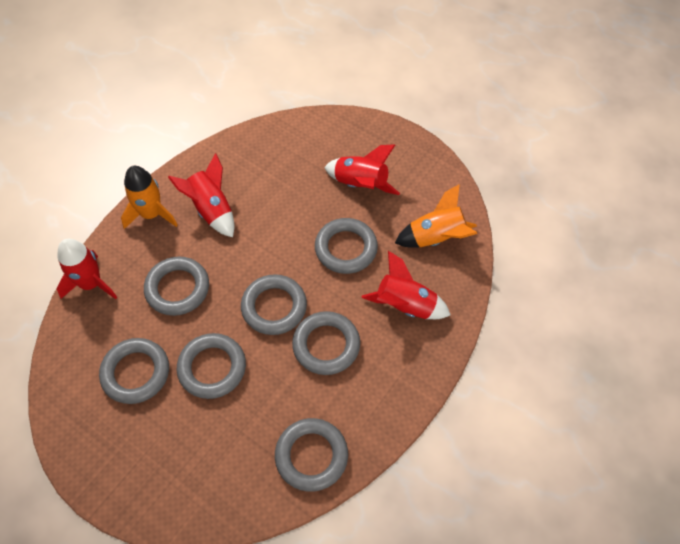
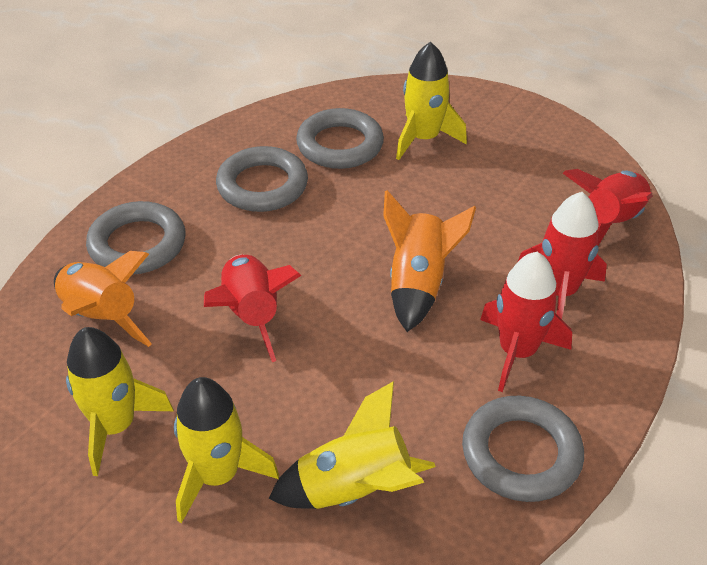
grey ring: 7 -> 4
yellow rocket: 0 -> 4

